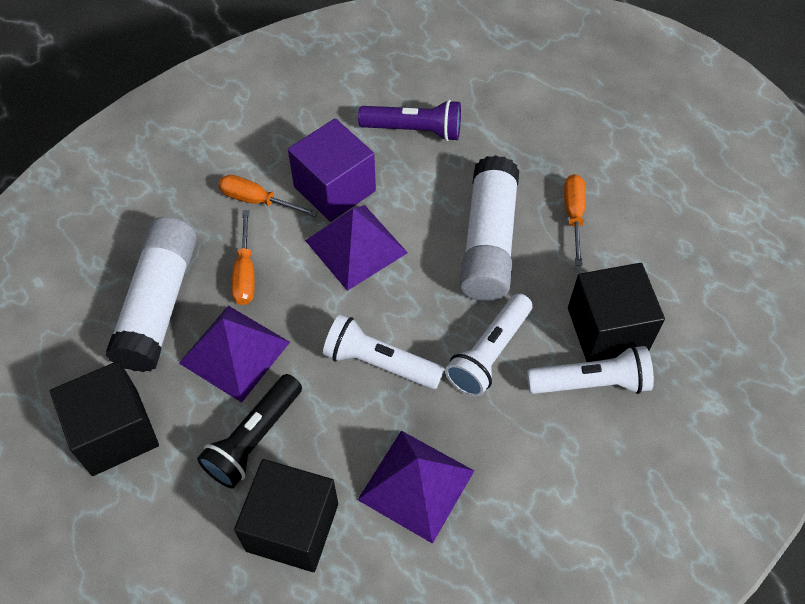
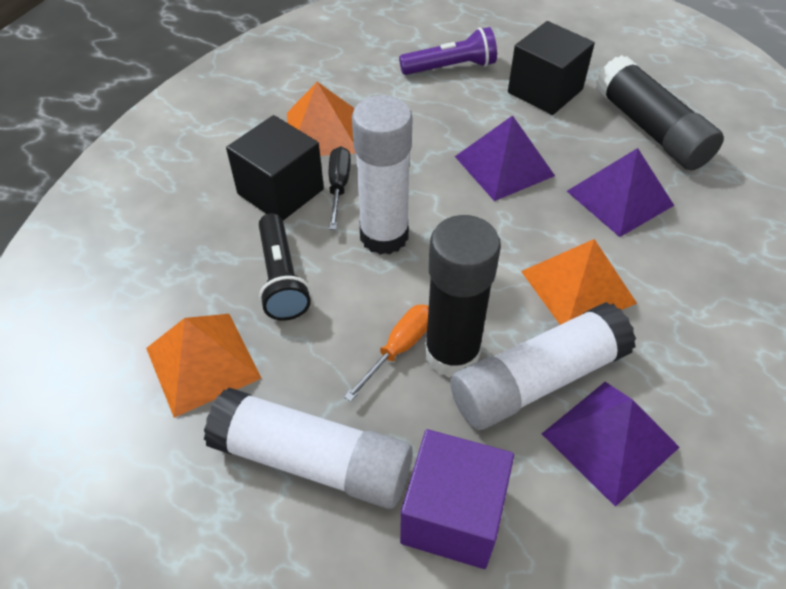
black cube: 3 -> 2
black glue stick: 0 -> 2
black screwdriver: 0 -> 1
orange pyramid: 0 -> 3
orange screwdriver: 3 -> 1
white flashlight: 3 -> 0
white glue stick: 2 -> 3

